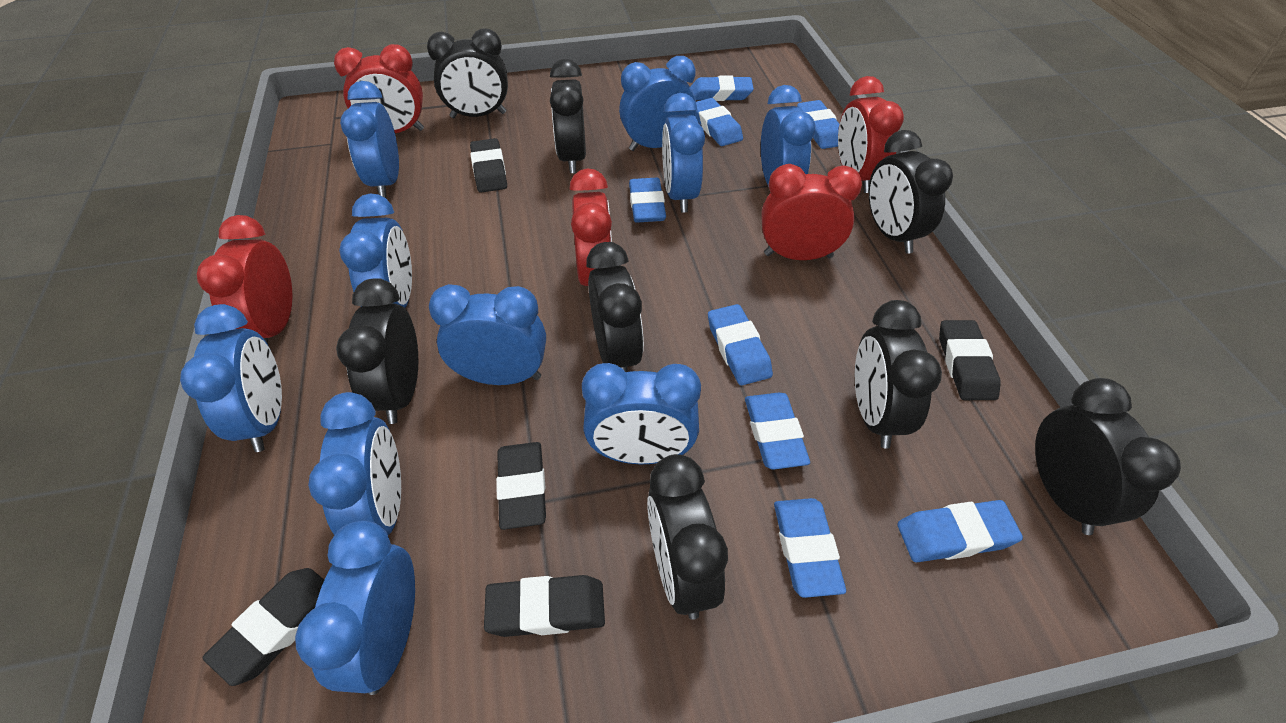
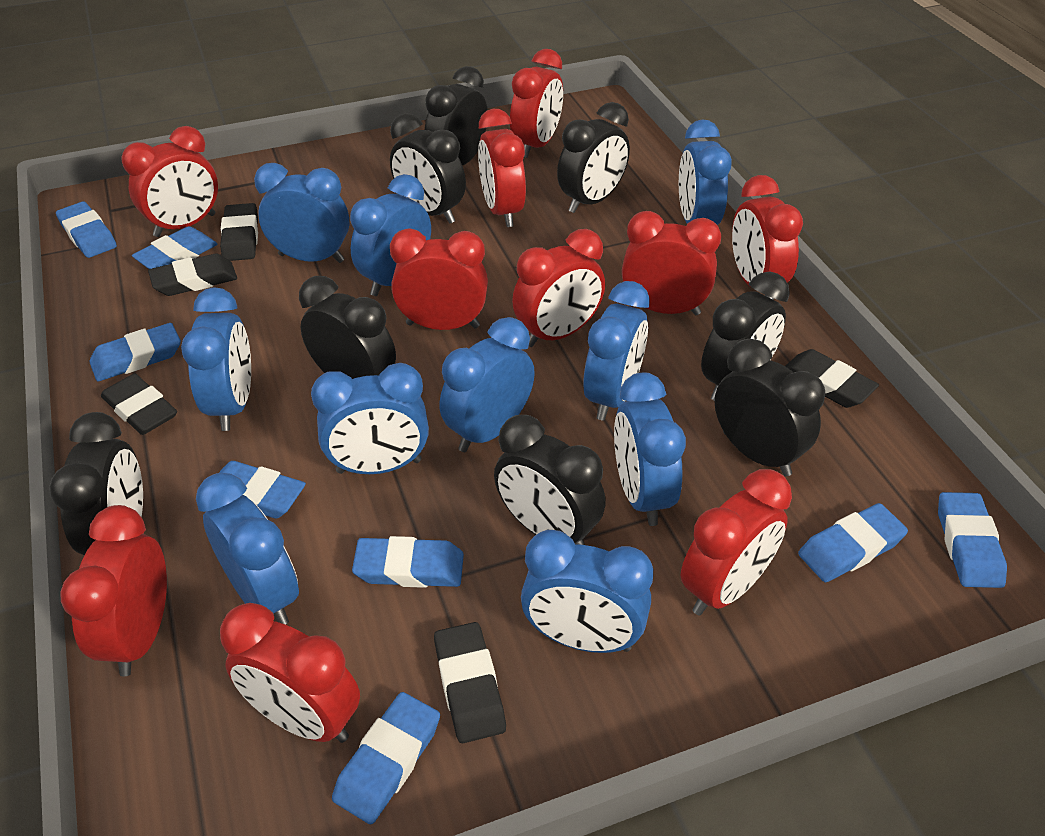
red clock: 5 -> 10

